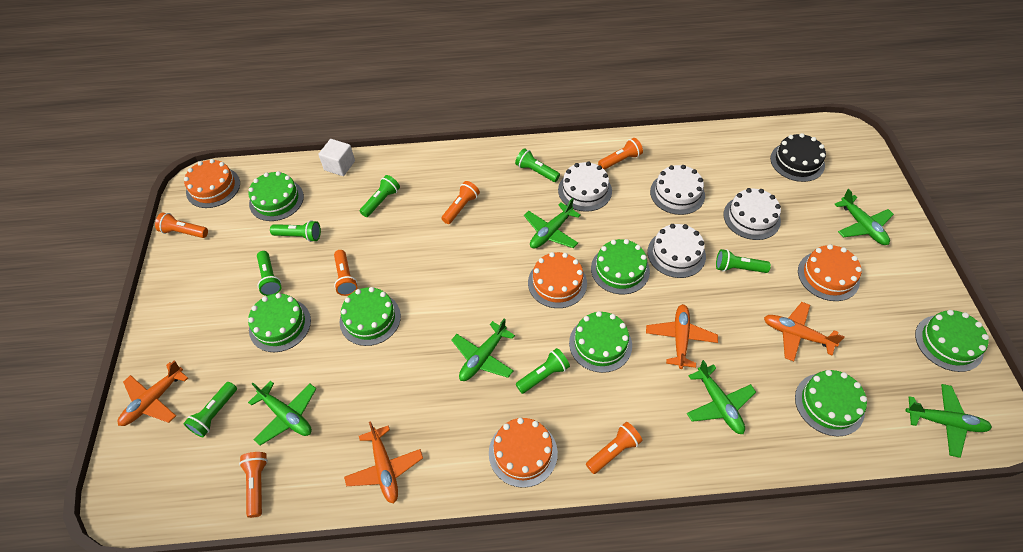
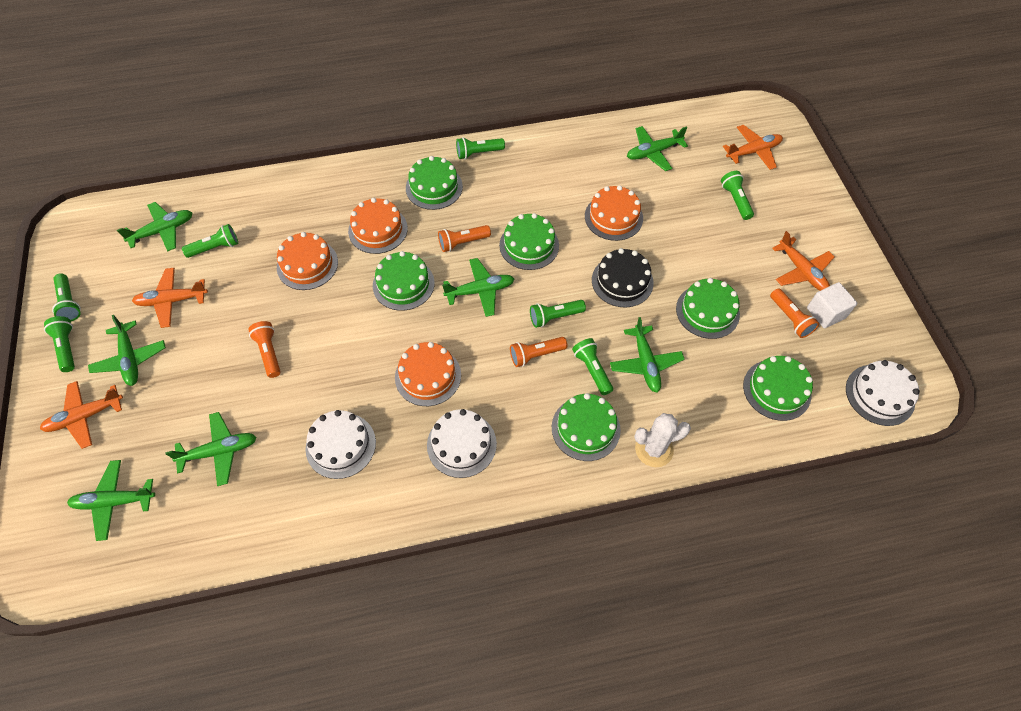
green cake: 7 -> 6
green plane: 6 -> 7
orange flashlight: 6 -> 4
white cactus: 0 -> 1
white cake: 4 -> 3

